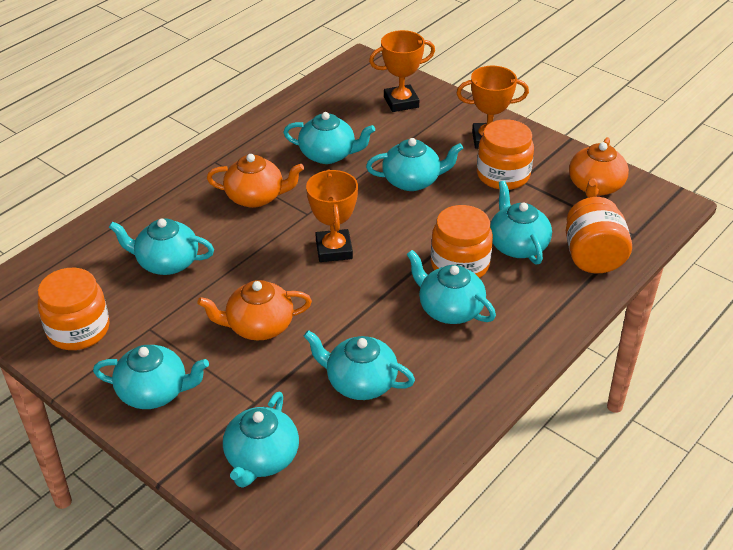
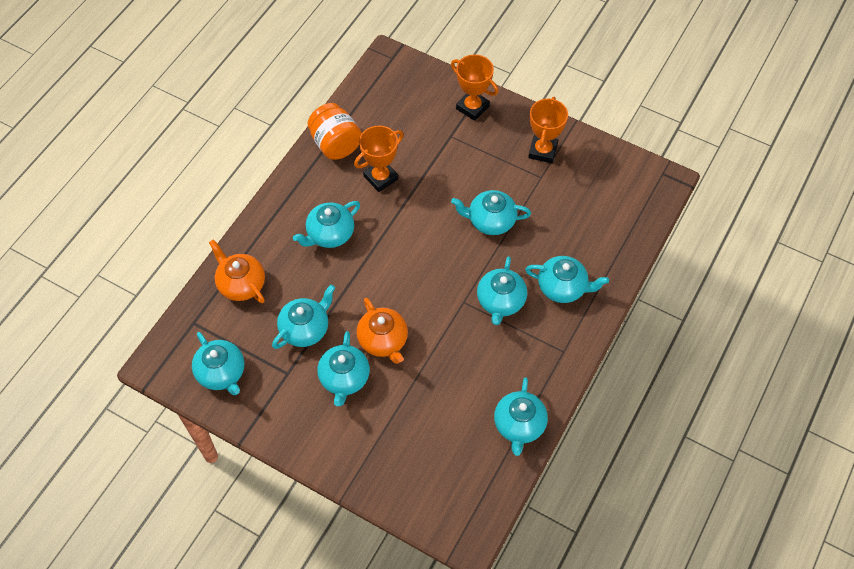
orange jar: 4 -> 1
orange teapot: 3 -> 2

